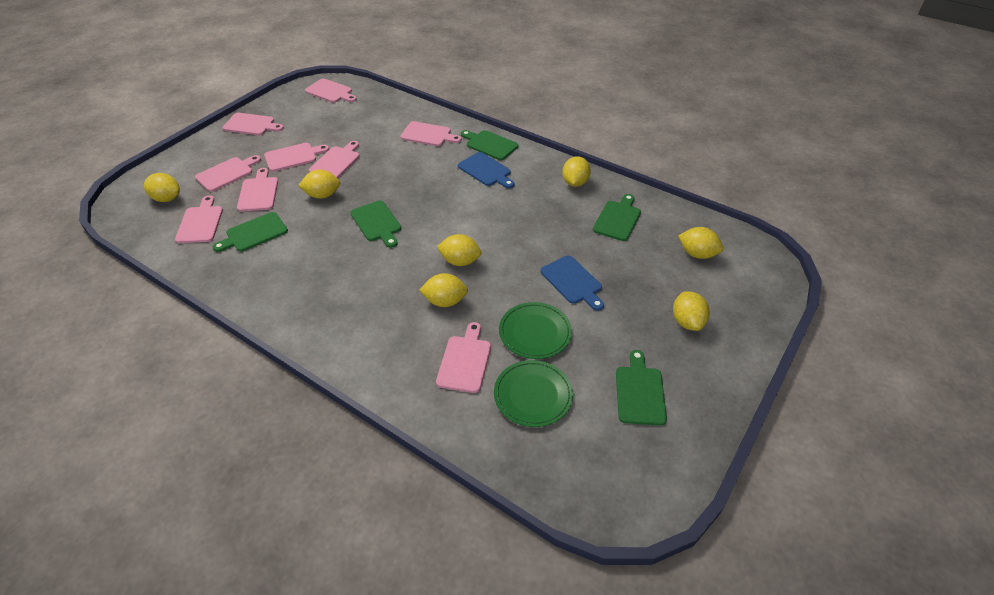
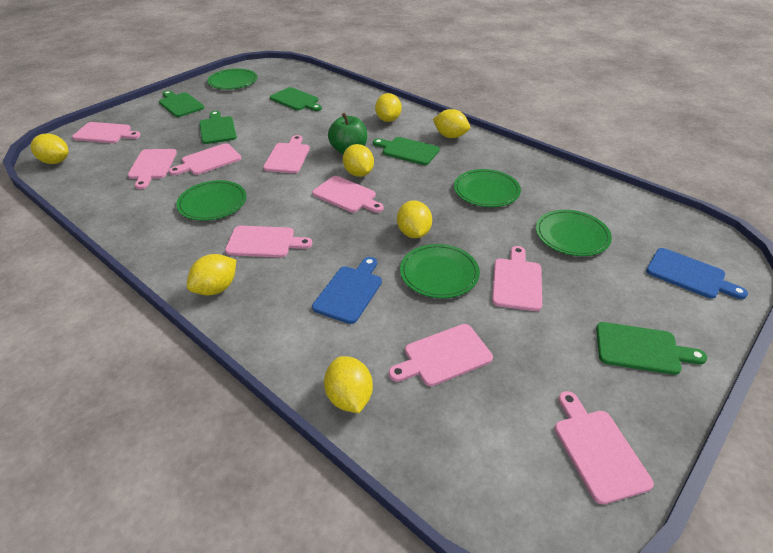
green apple: 0 -> 1
green plate: 2 -> 5

